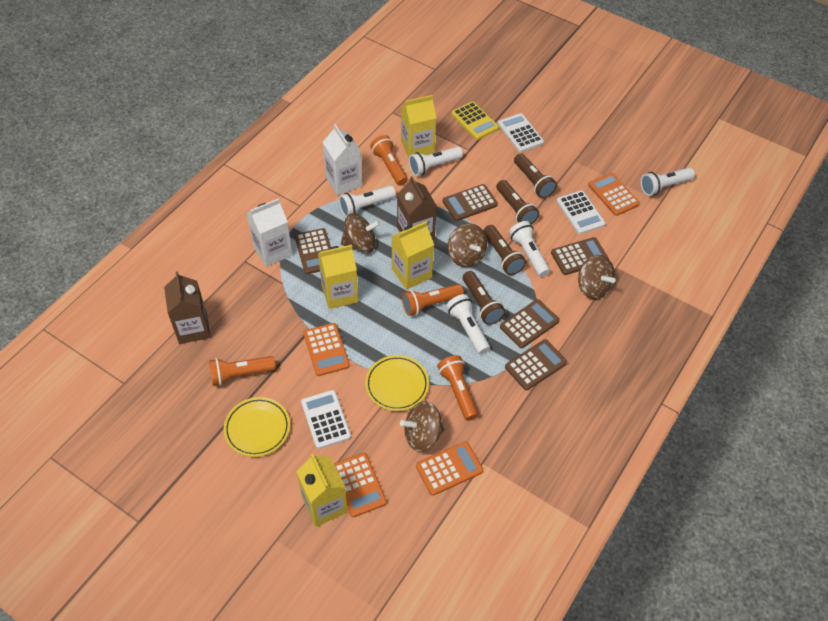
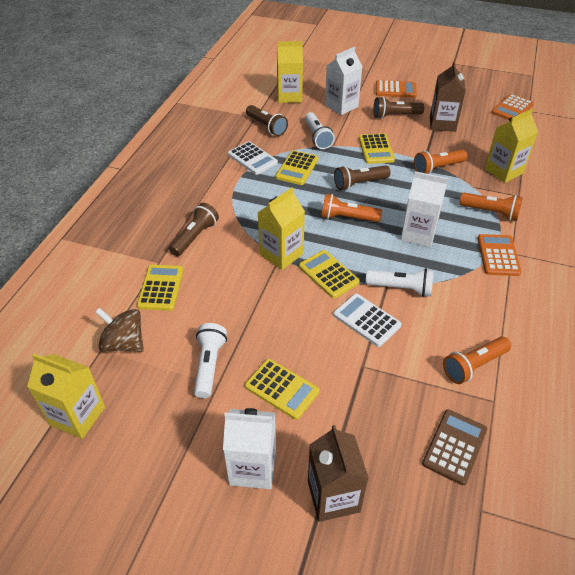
brown calculator: 5 -> 1
brown spinning top: 4 -> 1
orange calculator: 4 -> 3
white calculator: 3 -> 2
white carton: 2 -> 3
white flashlight: 5 -> 3
yellow calculator: 1 -> 5
yellow plate: 2 -> 0

